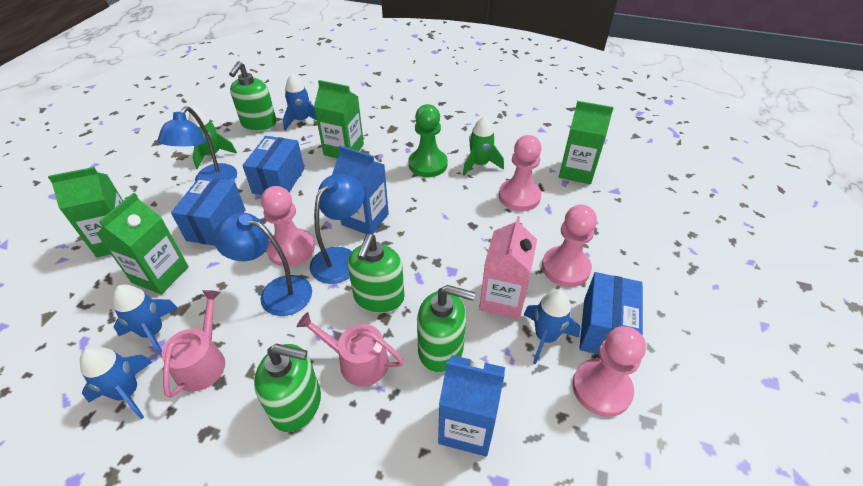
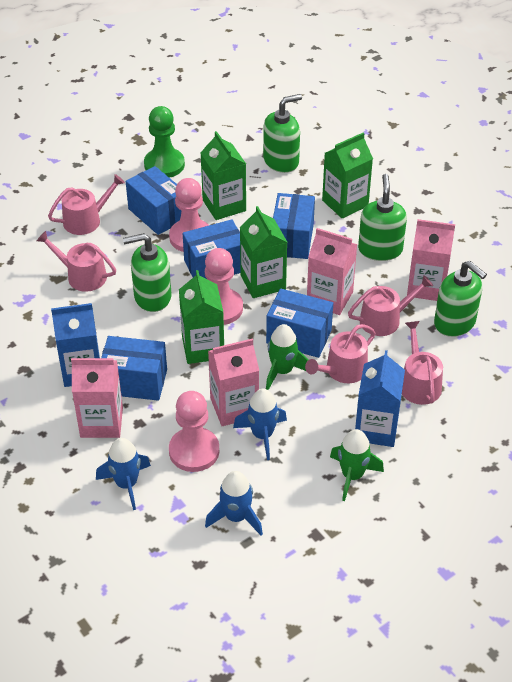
blue box: 3 -> 5
blue lamp: 3 -> 0
blue rocket: 4 -> 3
pink carton: 1 -> 4
pink pawn: 4 -> 3
pink watering can: 2 -> 5

